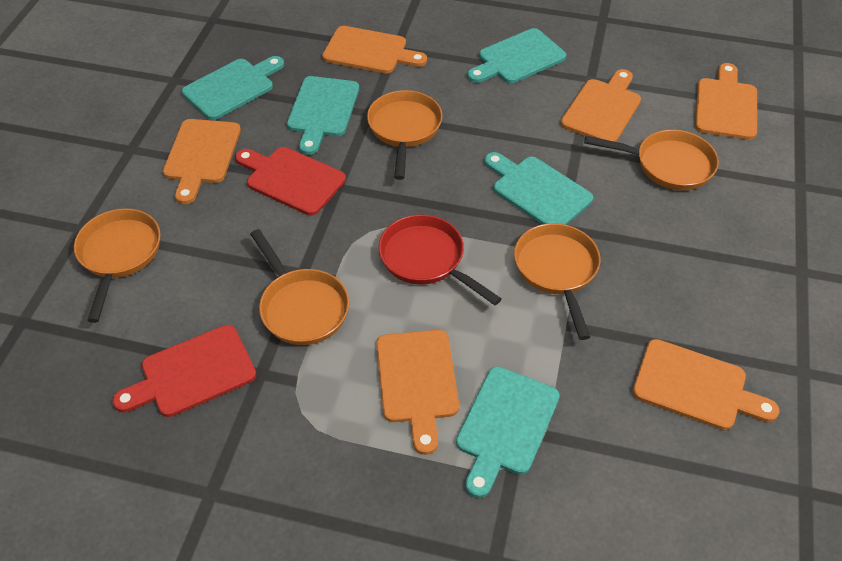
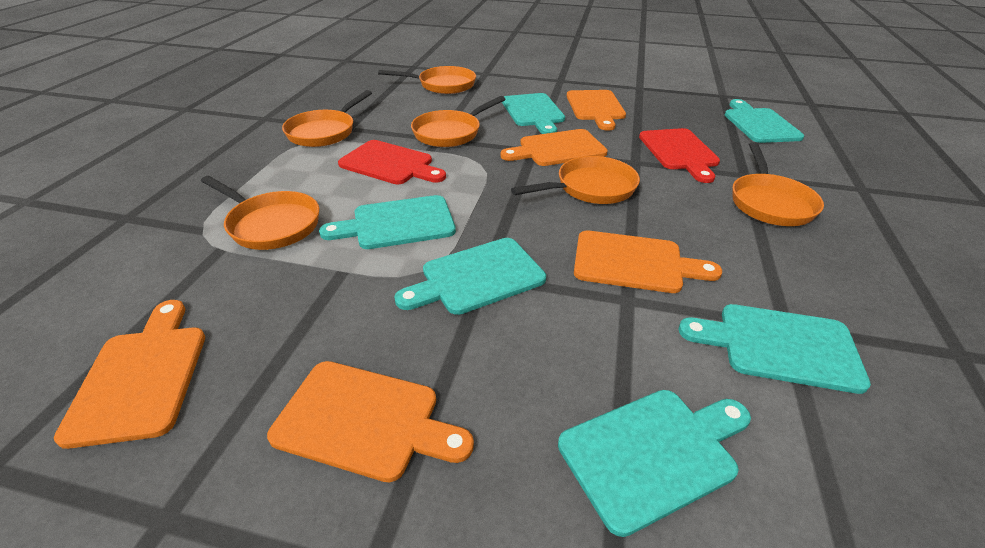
orange cutting board: 6 -> 5
orange pan: 5 -> 6
red pan: 1 -> 0
turquoise cutting board: 5 -> 6

